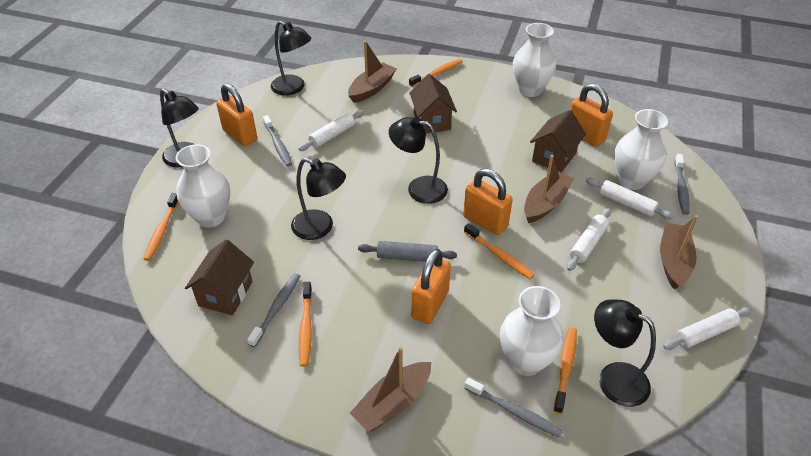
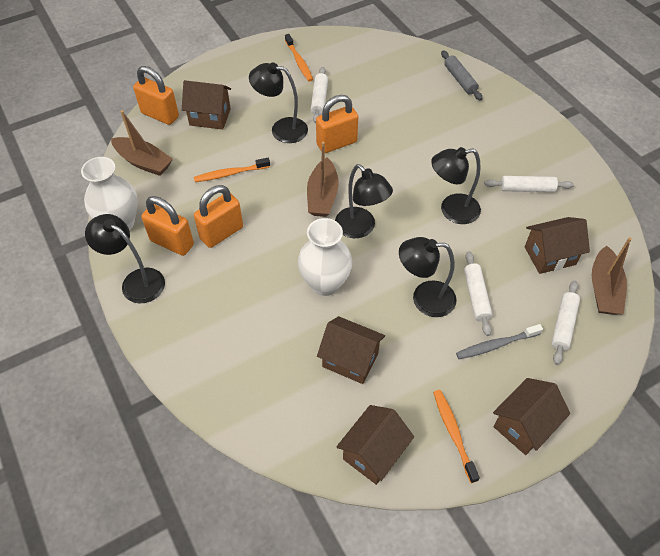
brown boat: 4 -> 3
brown house: 3 -> 5
grey toothbrush: 4 -> 1
orange toothbrush: 5 -> 3
white vase: 4 -> 2

